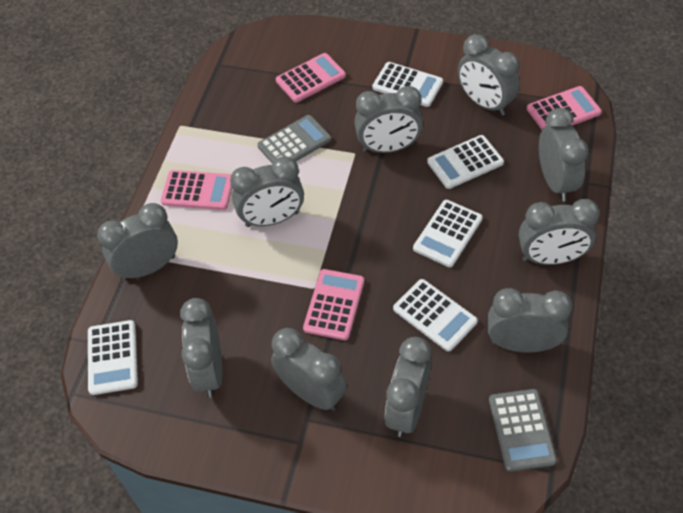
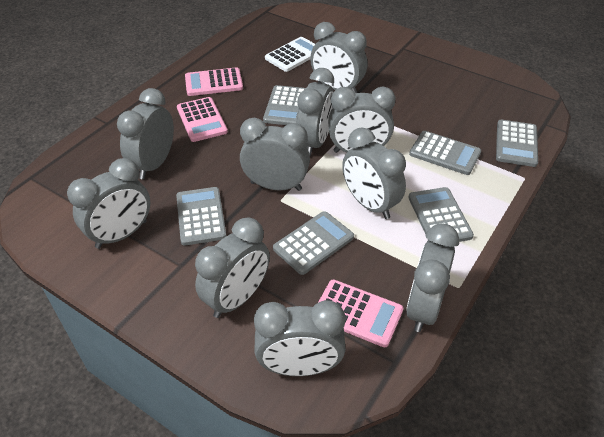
grey calculator: 2 -> 6
pink calculator: 4 -> 3
white calculator: 5 -> 1

